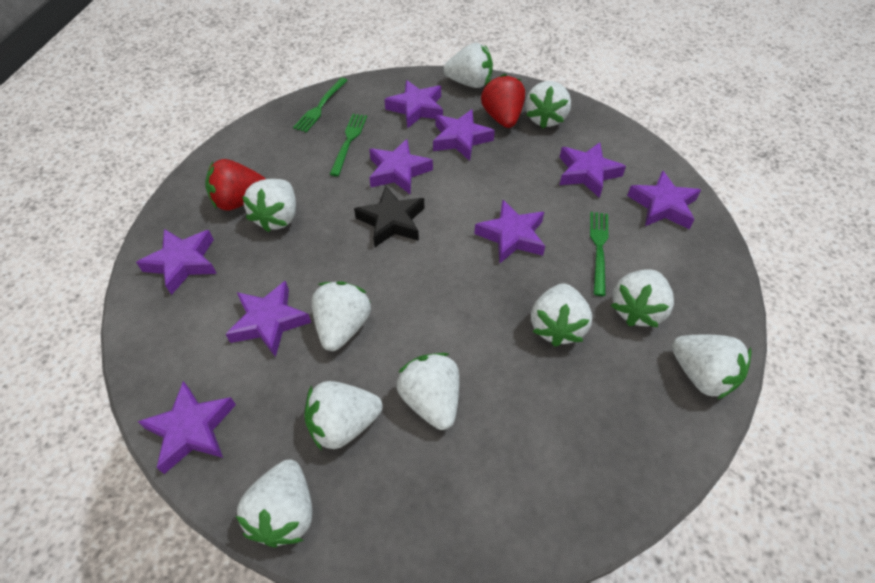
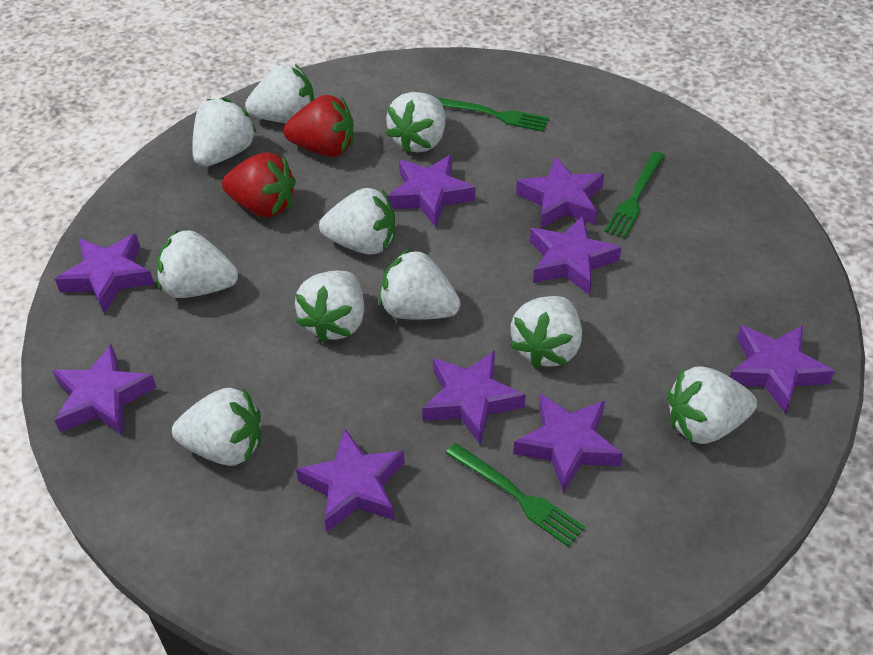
black star: 1 -> 0

